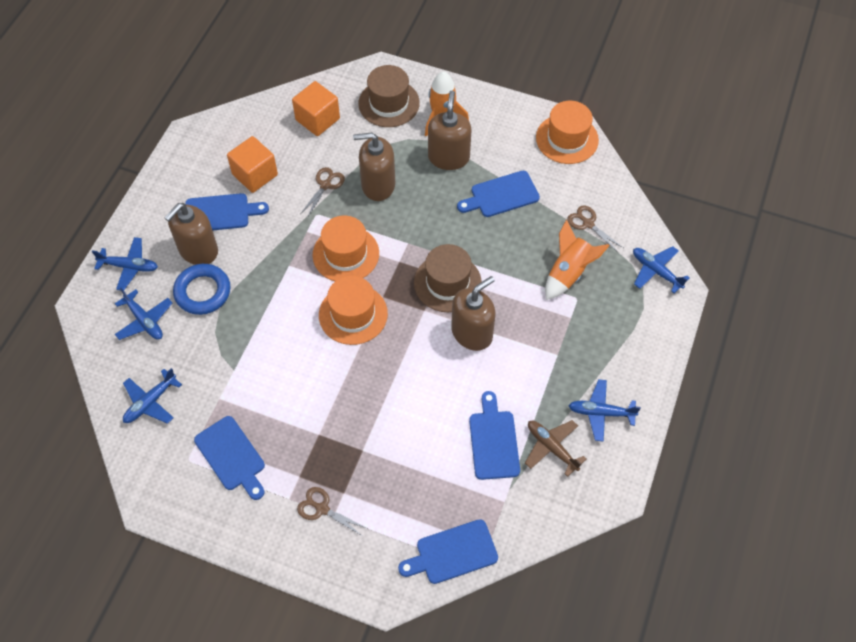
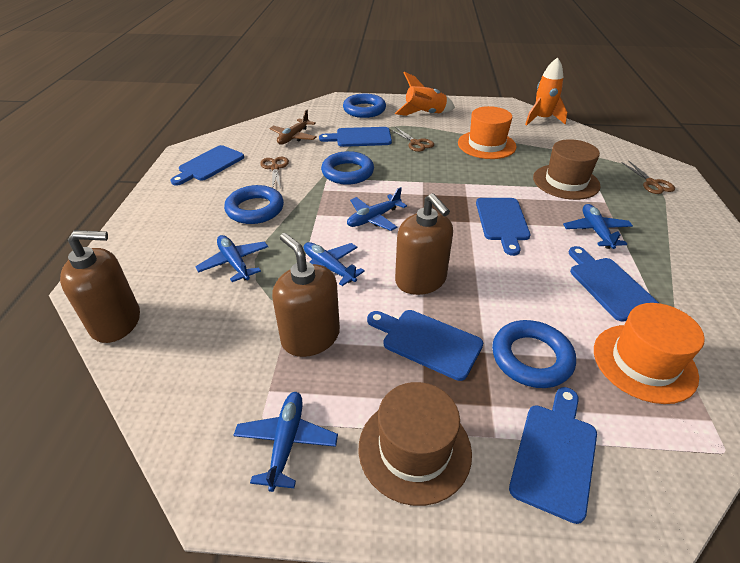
blue cutting board: 5 -> 6
blue ring: 1 -> 4
brown soap dispenser: 4 -> 3
orange cube: 2 -> 0
orange hat: 3 -> 2

